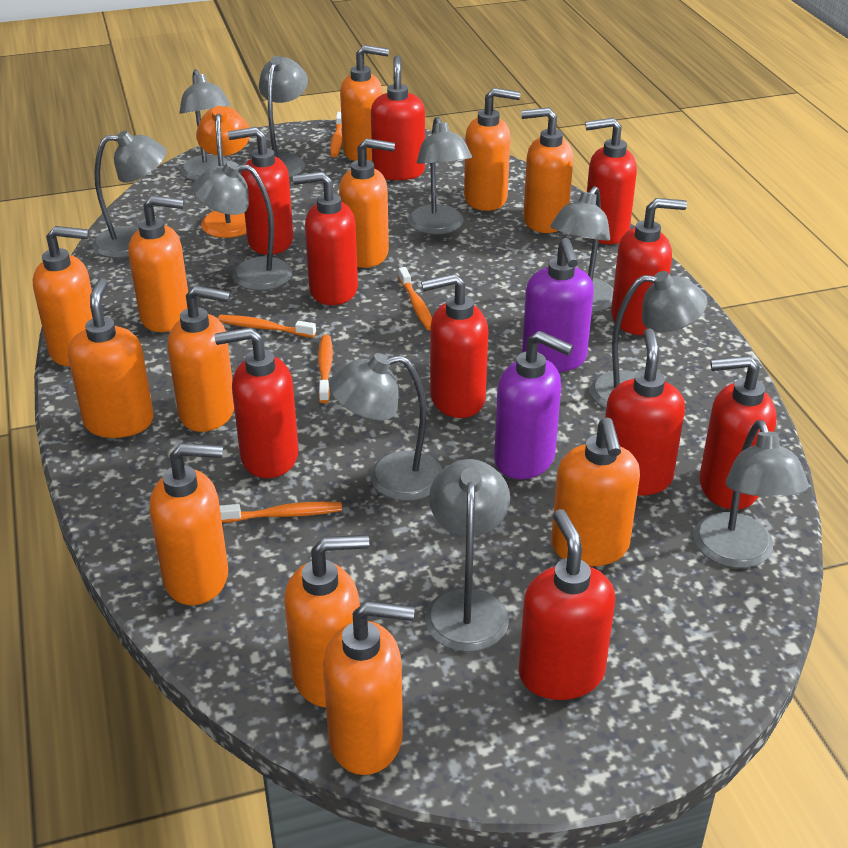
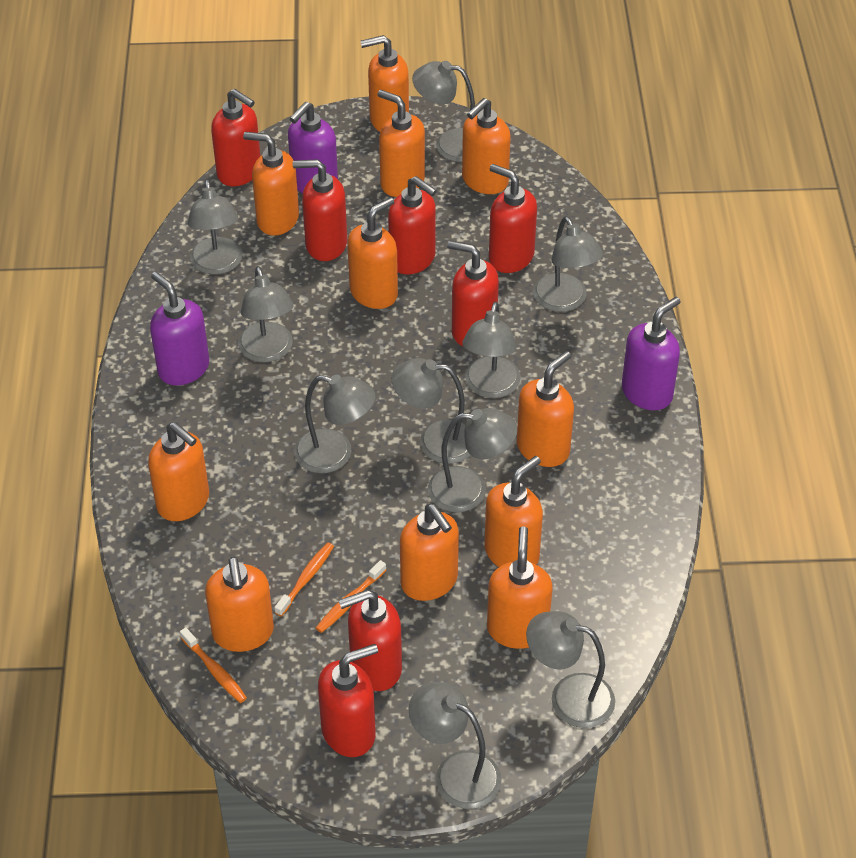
orange lamp: 1 -> 0
orange soap dispenser: 12 -> 11
orange toothbrush: 5 -> 3
purple soap dispenser: 2 -> 3
red soap dispenser: 10 -> 7

